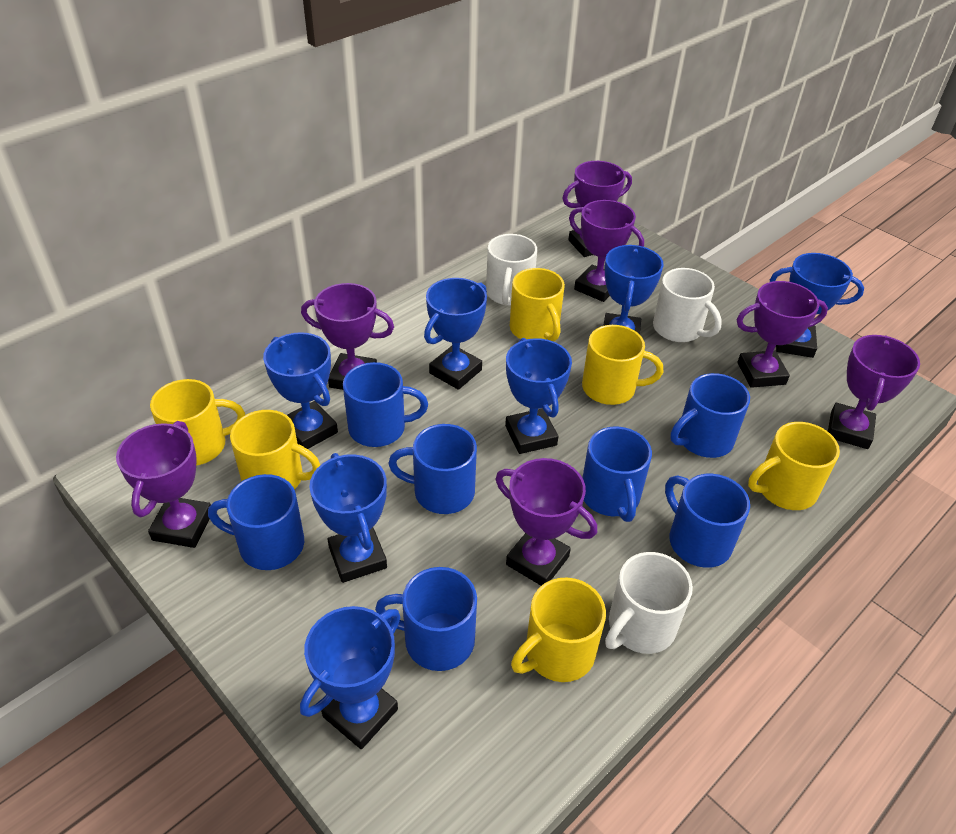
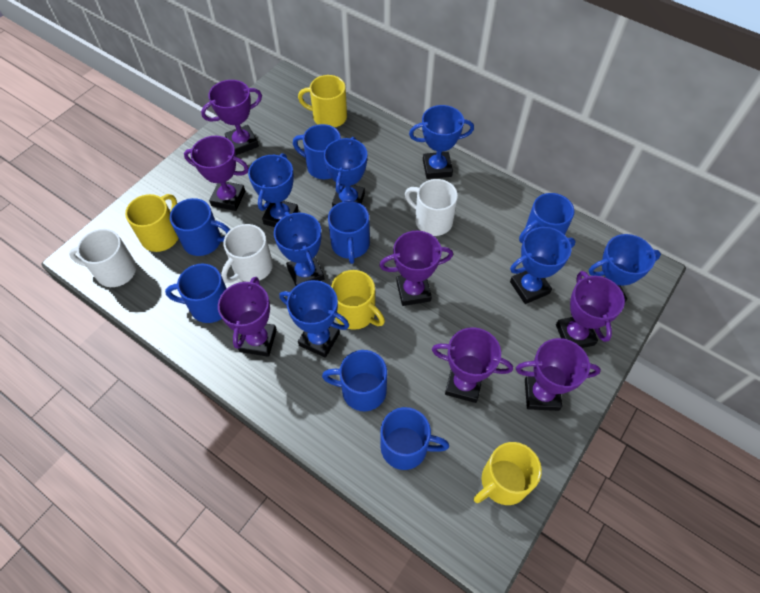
yellow mug: 6 -> 4

